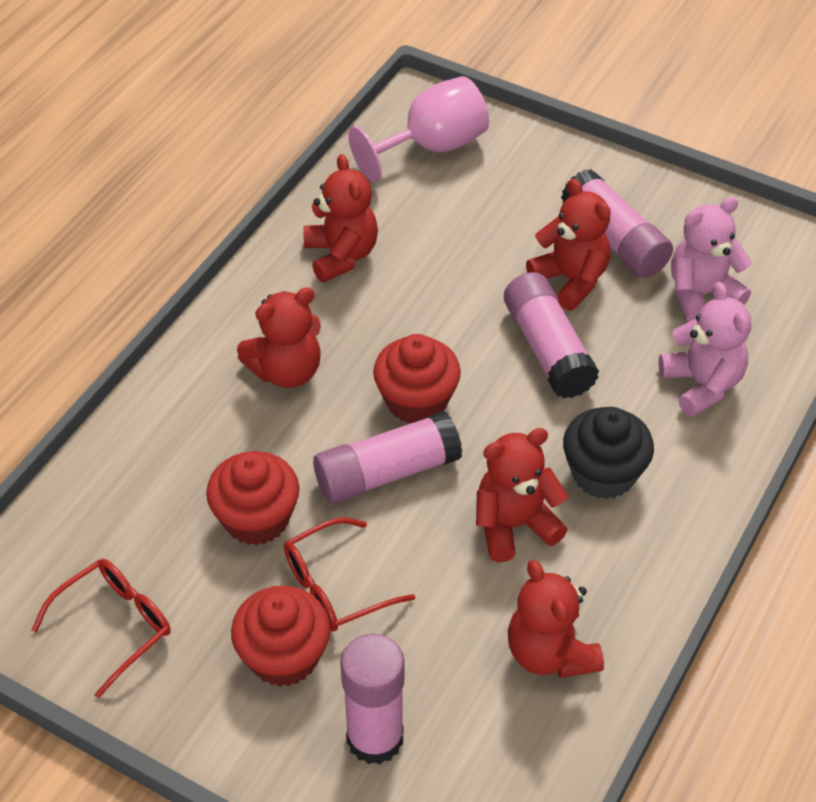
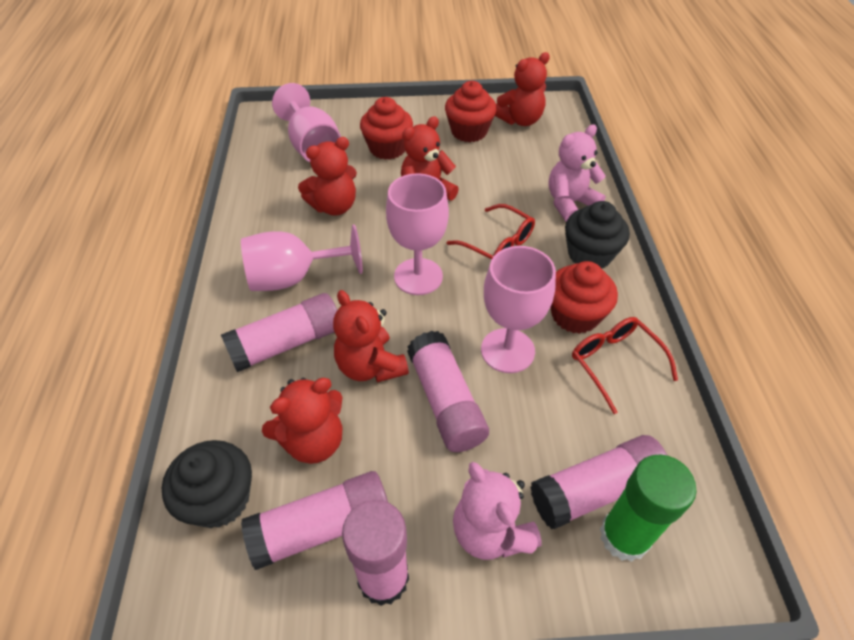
black cupcake: 1 -> 2
green glue stick: 0 -> 1
pink glue stick: 4 -> 5
pink goblet: 1 -> 4

